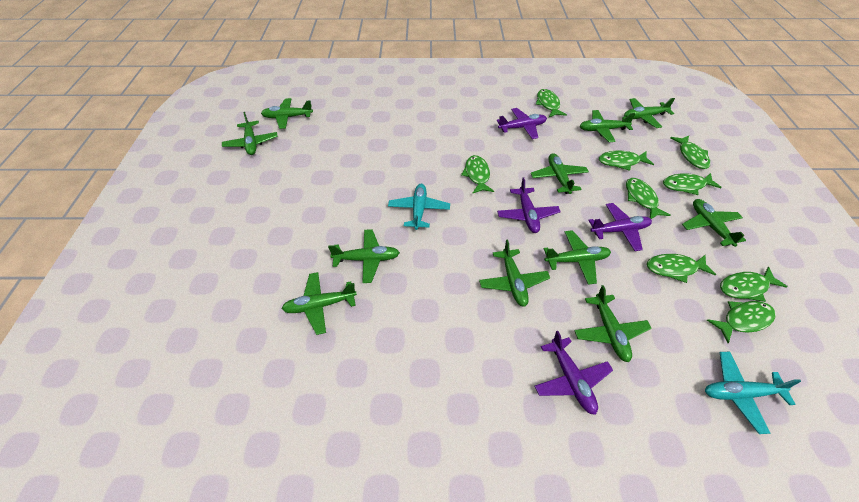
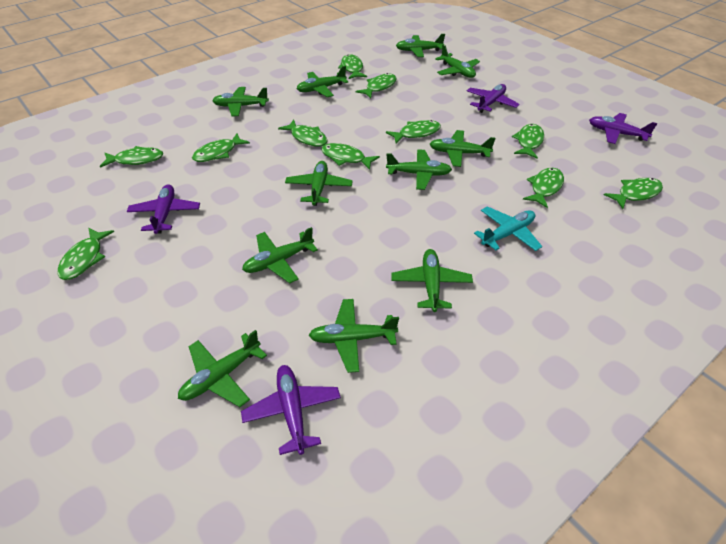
green fish: 9 -> 11
turquoise plane: 2 -> 1

